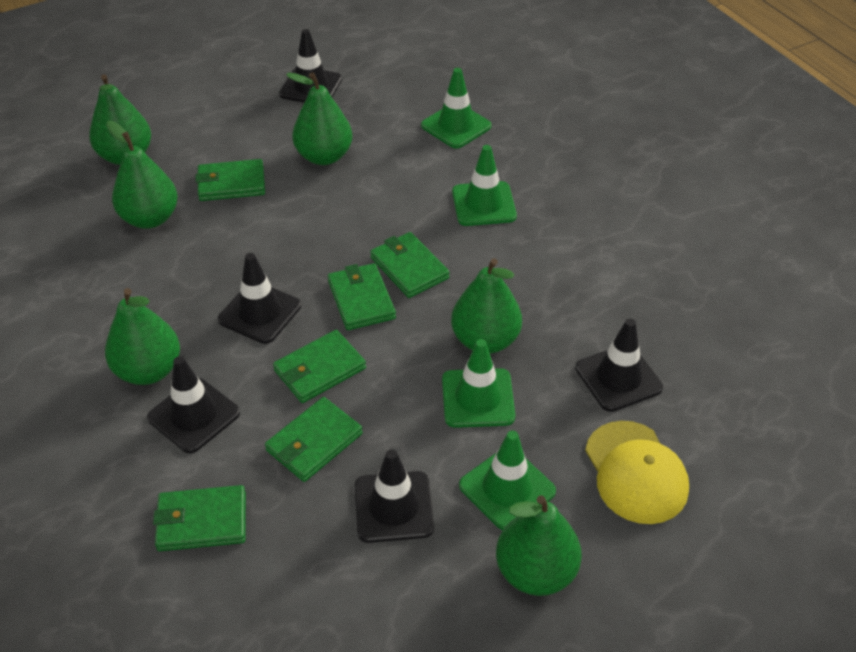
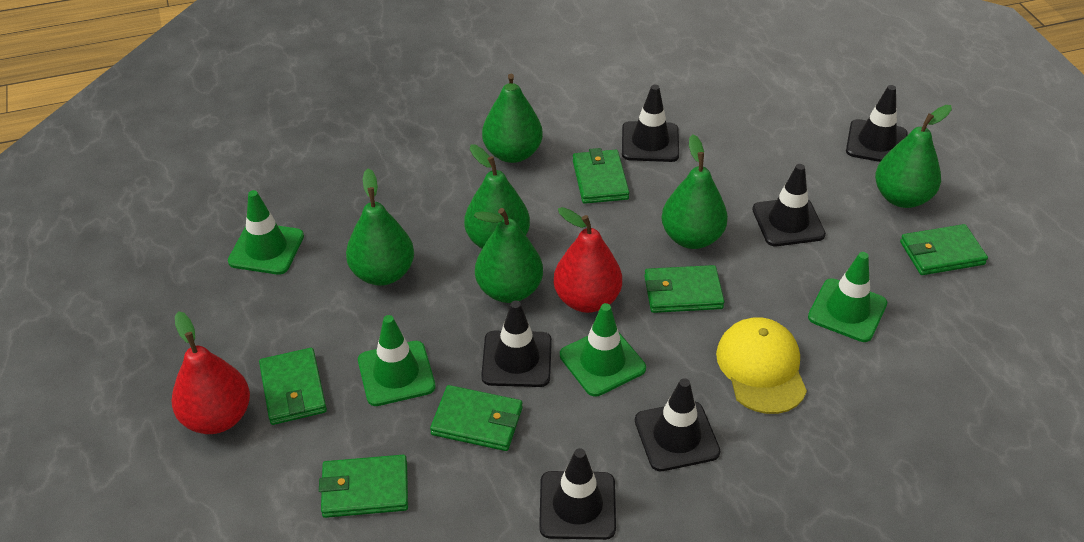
black traffic cone: 5 -> 6
red pear: 0 -> 2

